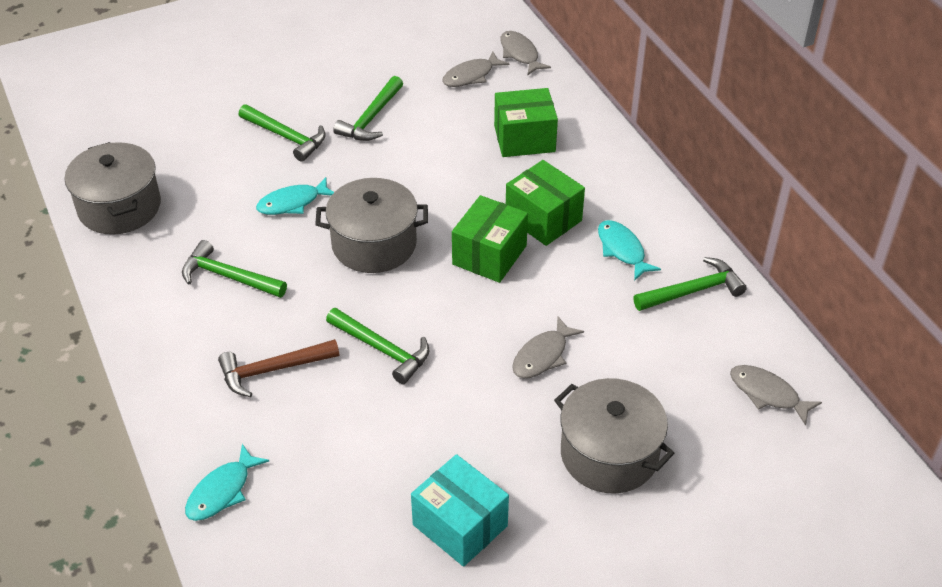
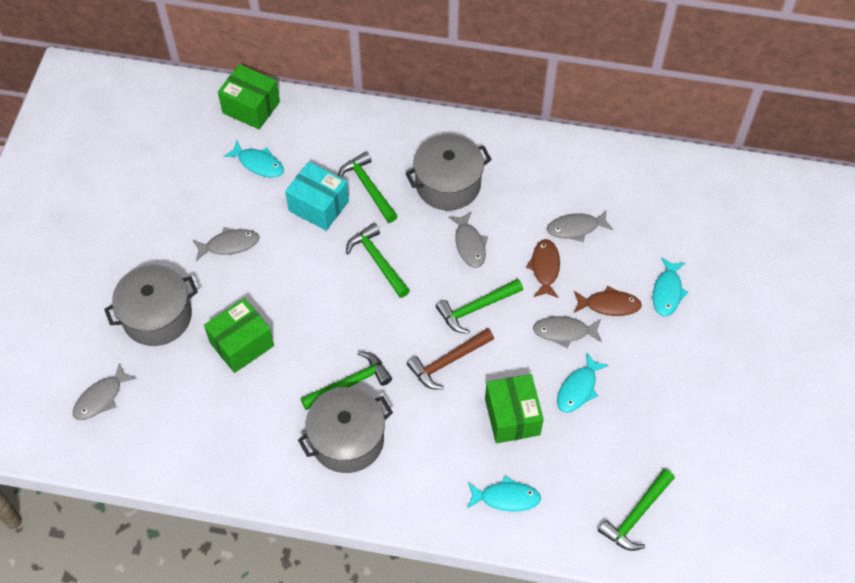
brown fish: 0 -> 2
grey fish: 4 -> 5
turquoise fish: 3 -> 4

